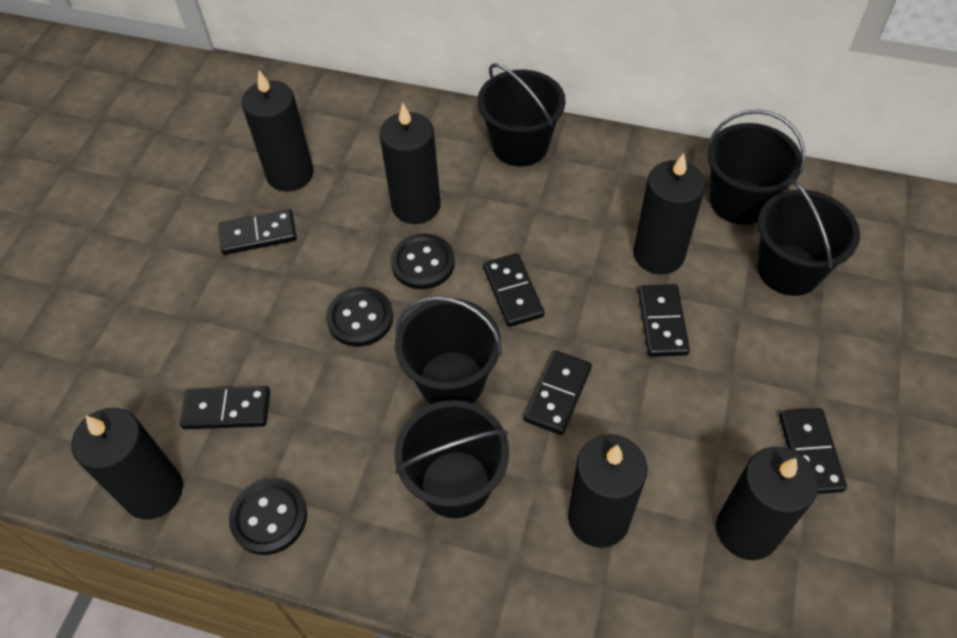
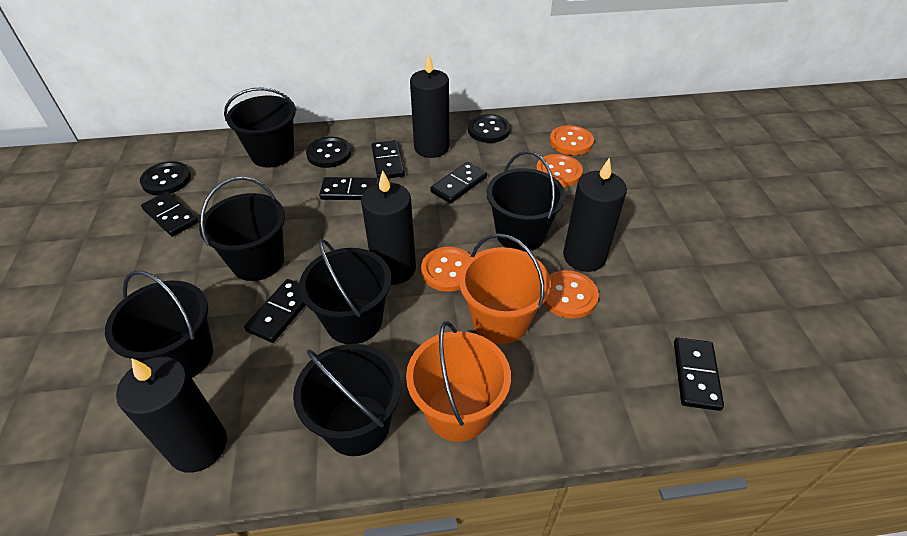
black bucket: 5 -> 6
black candle: 6 -> 4
orange bucket: 0 -> 2
orange button: 0 -> 4

